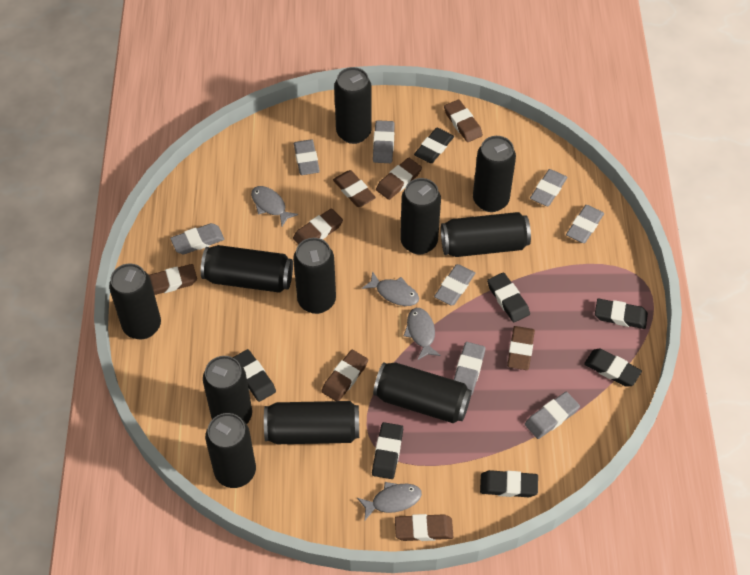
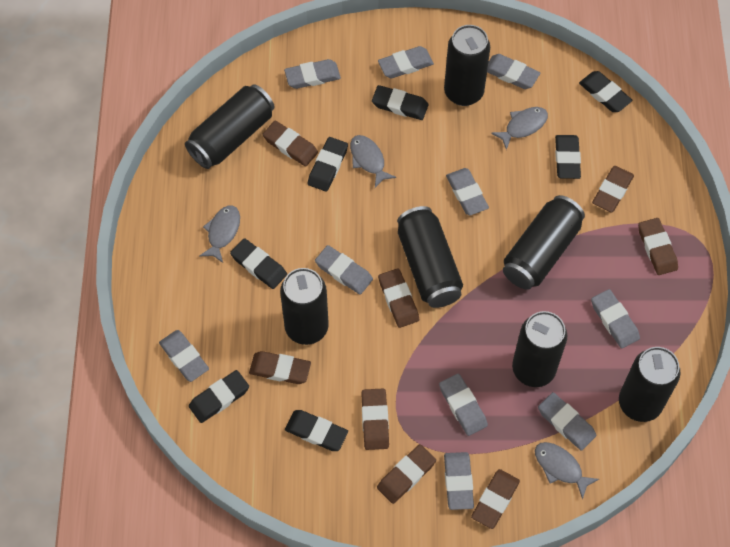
black can: 11 -> 7
grey eraser: 8 -> 10

